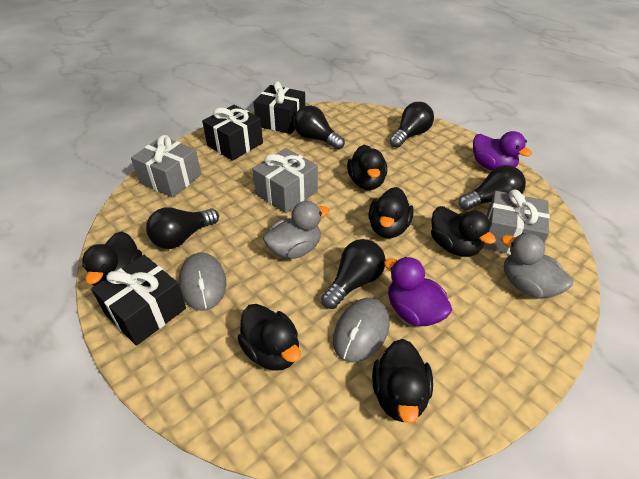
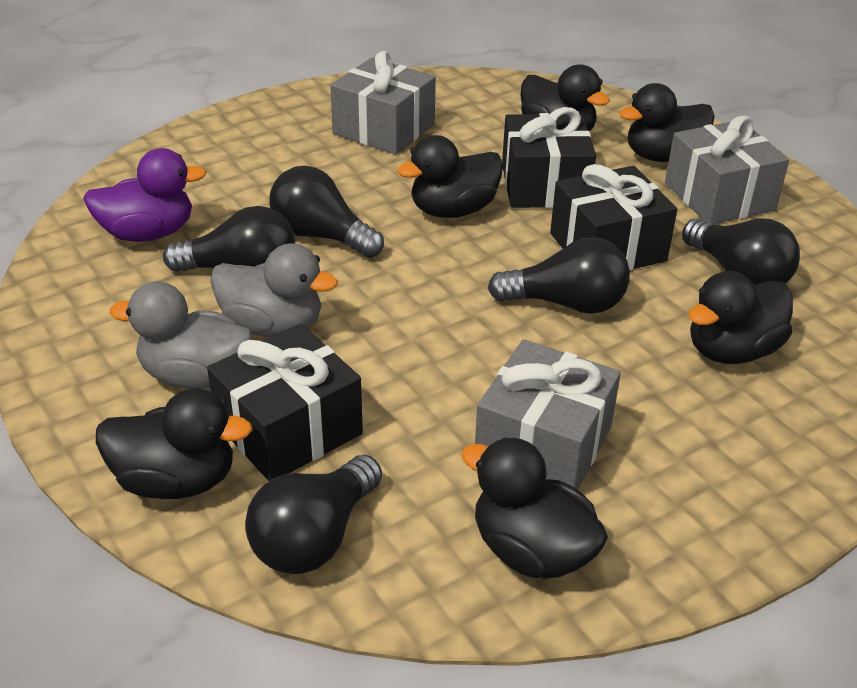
grey mouse: 2 -> 0
purple duck: 2 -> 1

